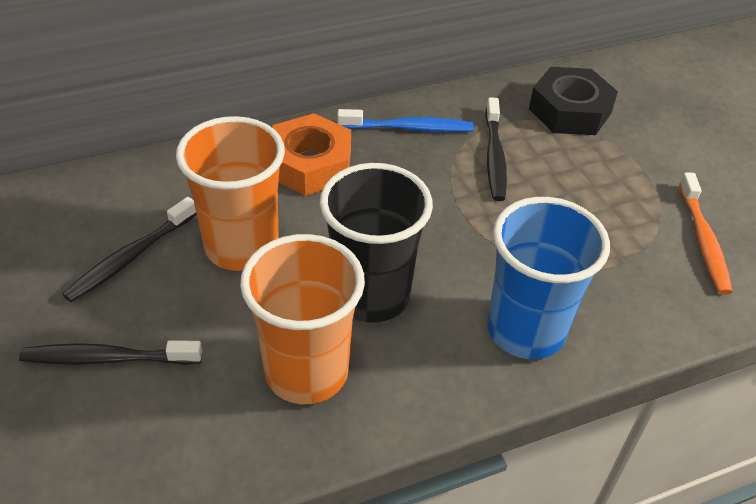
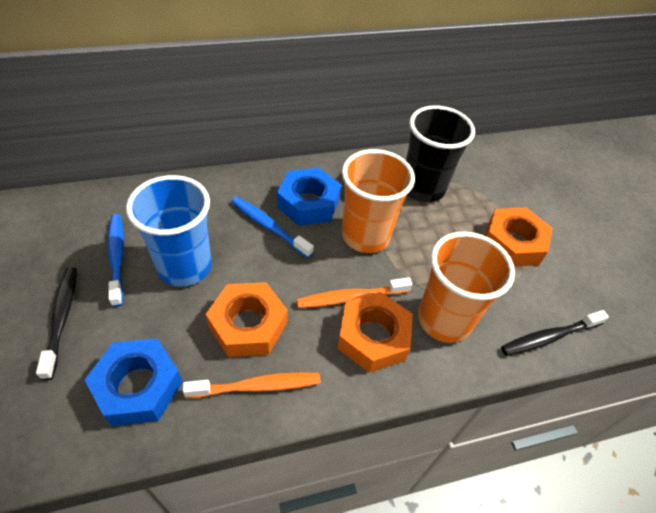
black nut: 1 -> 0
black toothbrush: 3 -> 2
blue nut: 0 -> 2
blue toothbrush: 1 -> 2
orange nut: 1 -> 3
orange toothbrush: 1 -> 2

